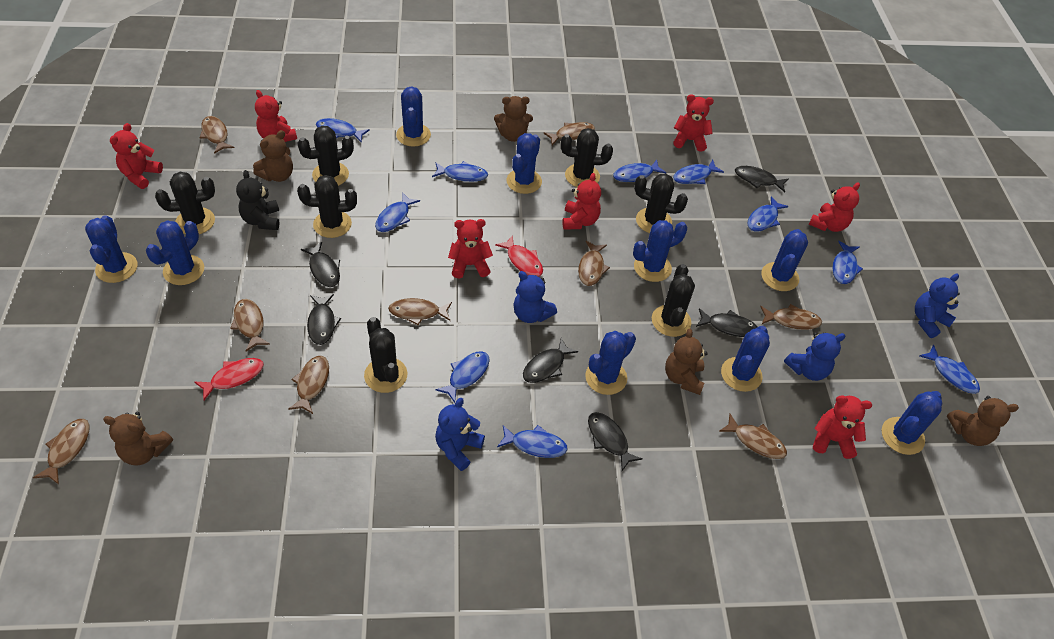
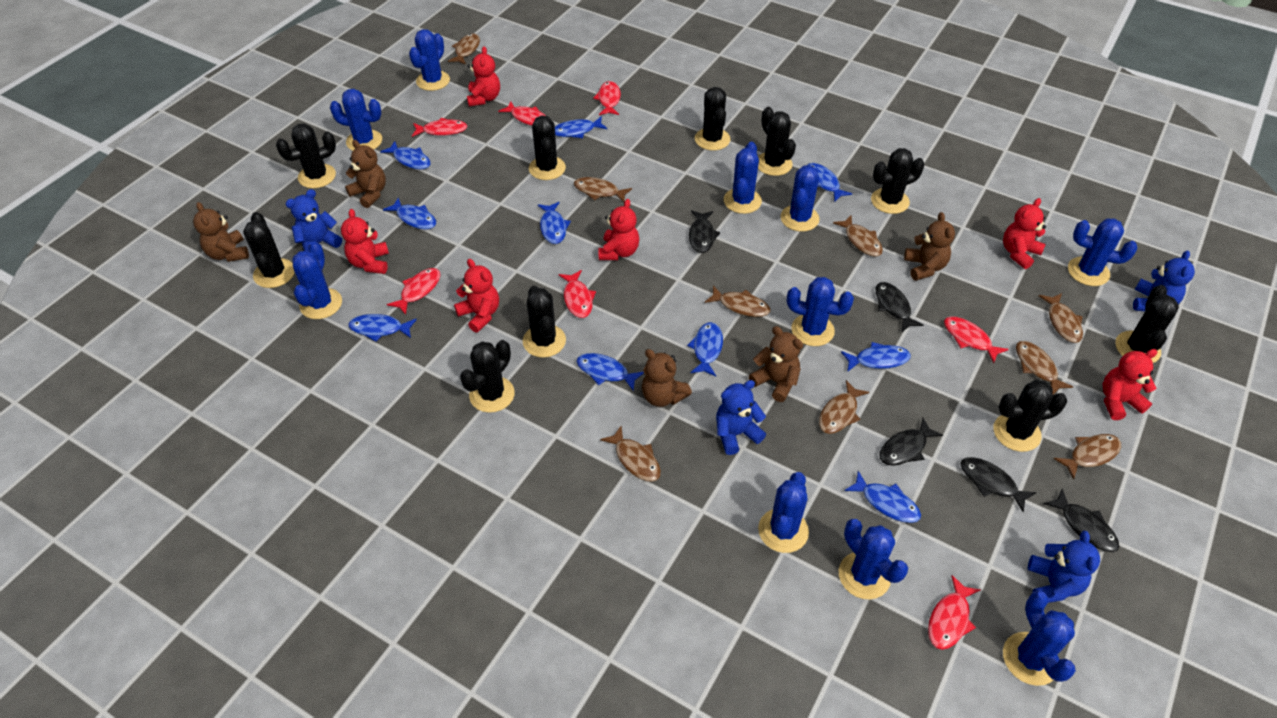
black cactus: 7 -> 10
black fish: 6 -> 5
black teddy bear: 1 -> 0
blue cactus: 9 -> 10
red fish: 2 -> 7
red teddy bear: 7 -> 6

